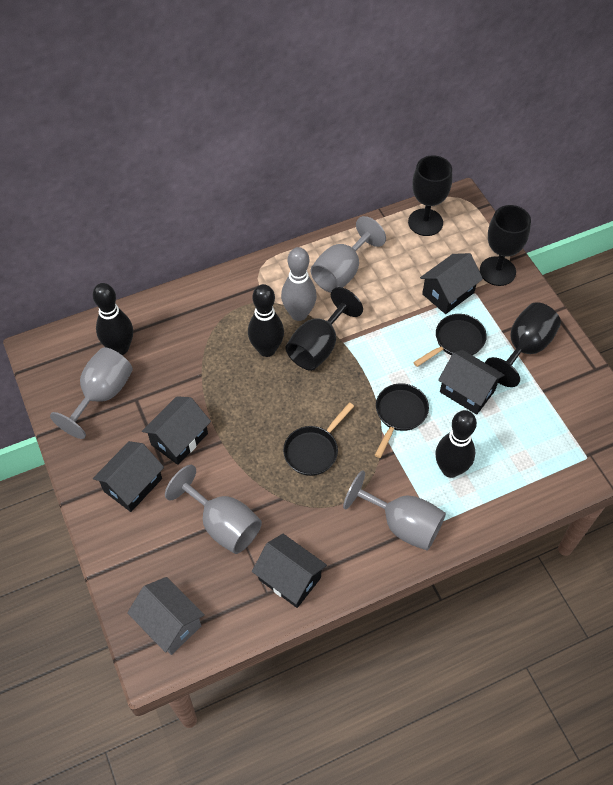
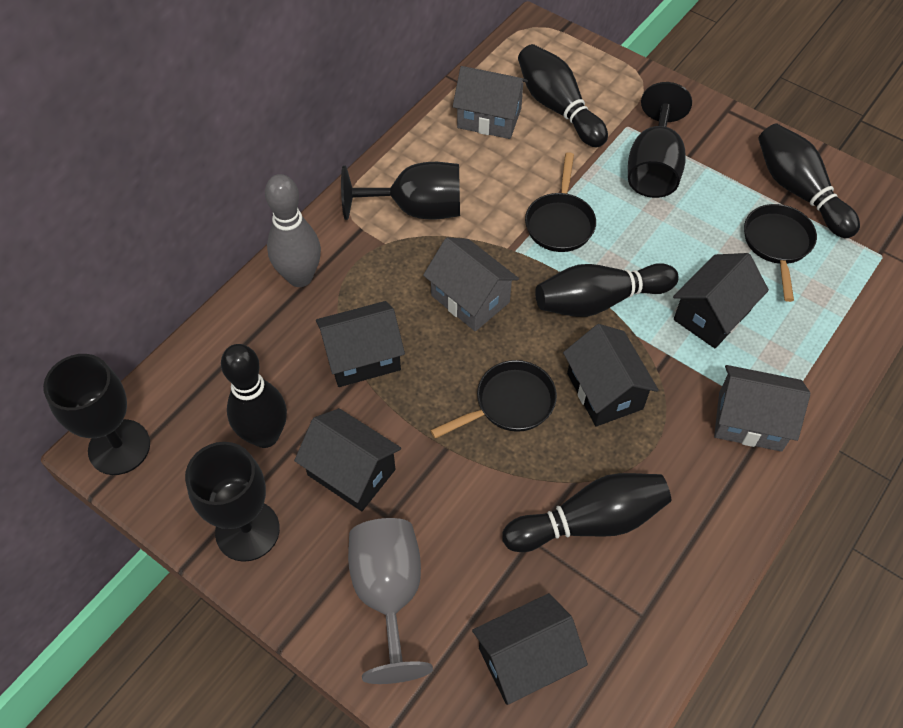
black bowling pin: 3 -> 5
grey goblet: 4 -> 1
grey house: 1 -> 3

